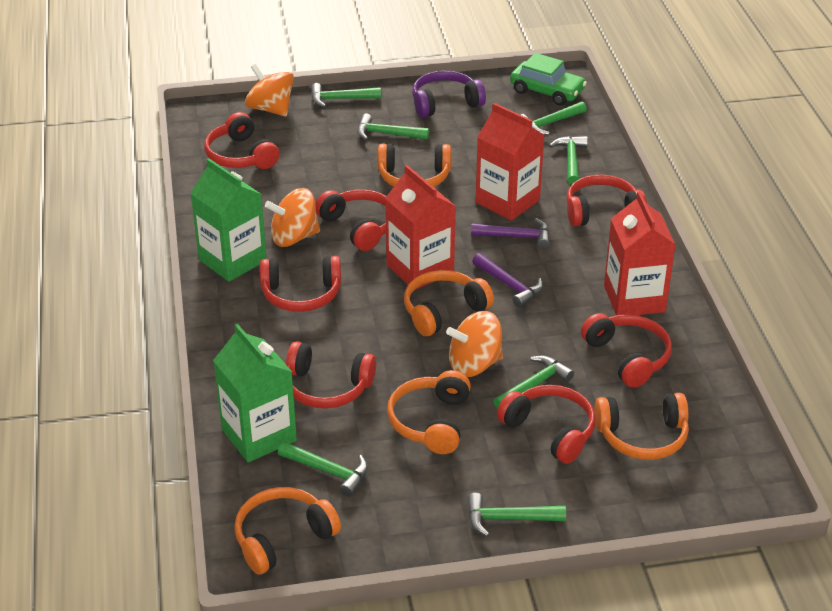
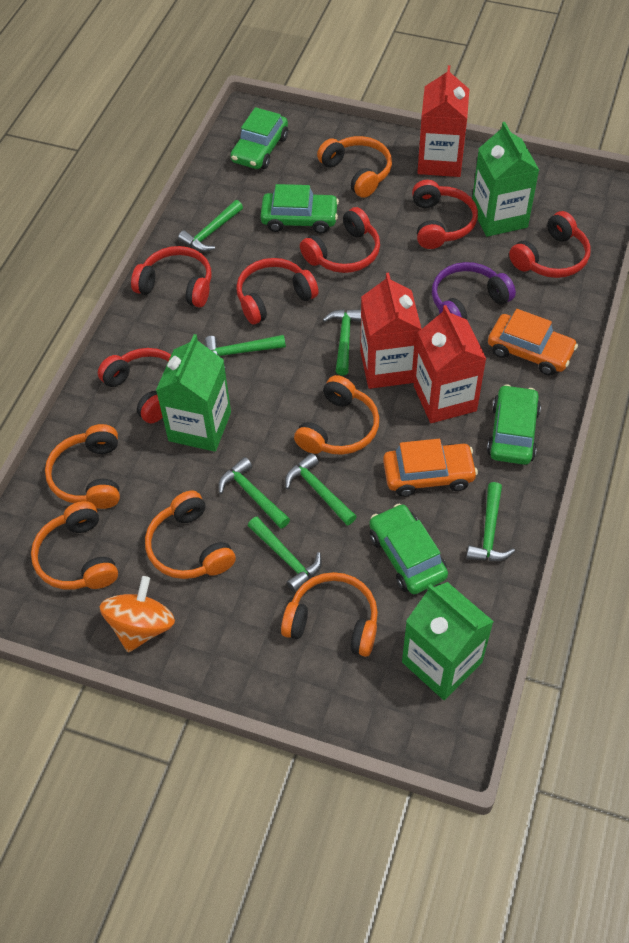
green car: 1 -> 4
green carton: 2 -> 3
orange car: 0 -> 2
orange headphones: 5 -> 6
orange spinning top: 3 -> 1
purple hammer: 2 -> 0
red headphones: 7 -> 6

